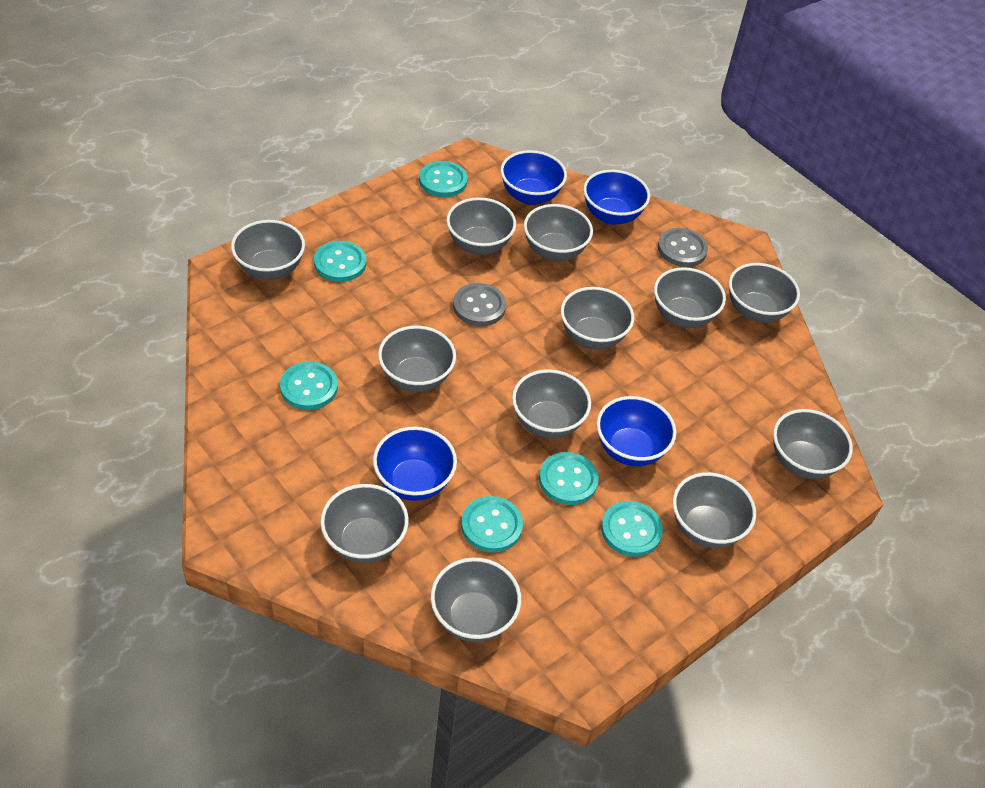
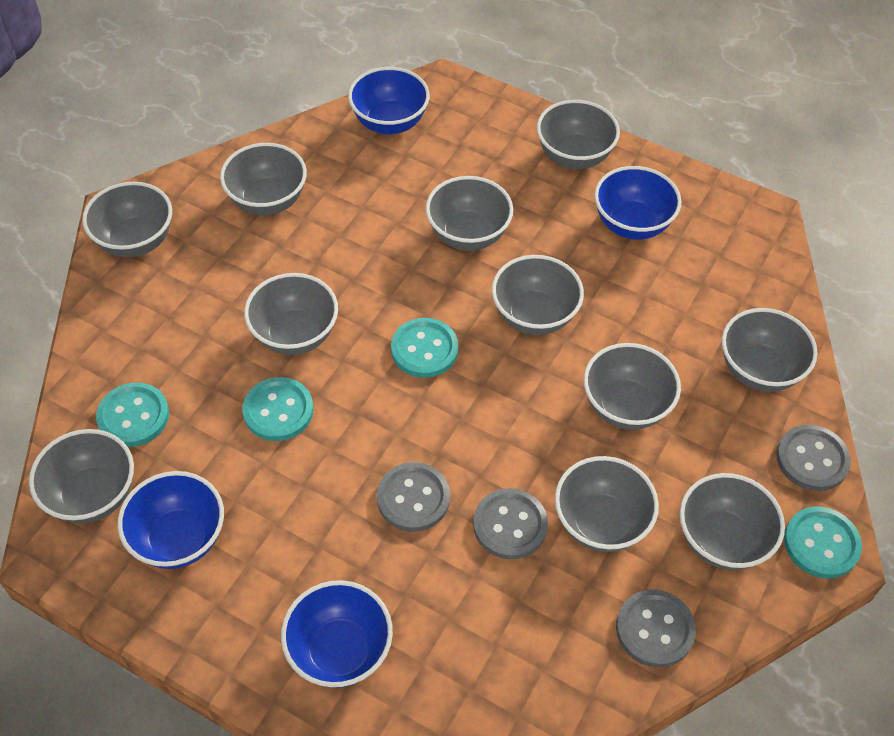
grey bowl: 12 -> 11
grey button: 2 -> 4
turquoise button: 6 -> 4

